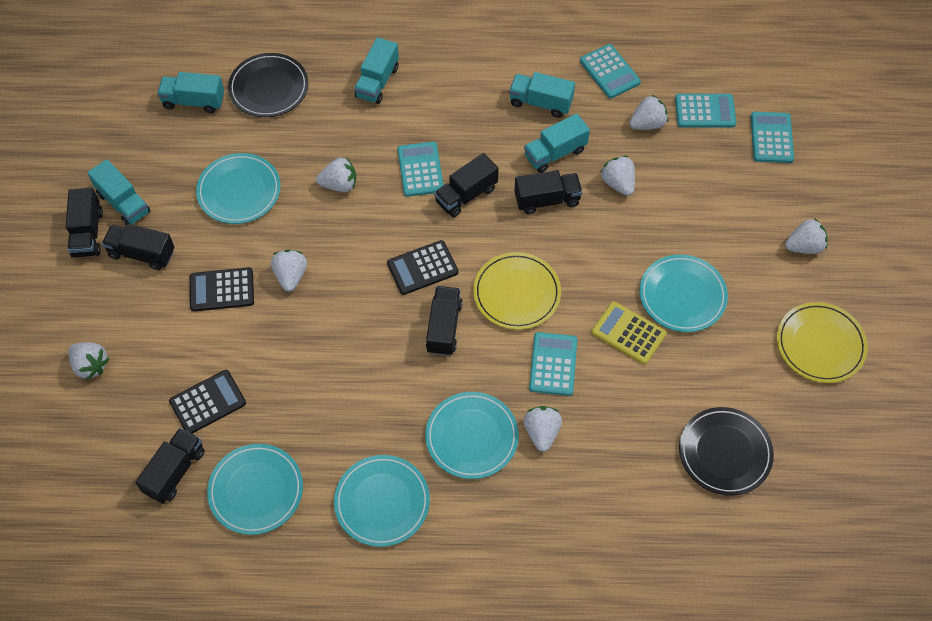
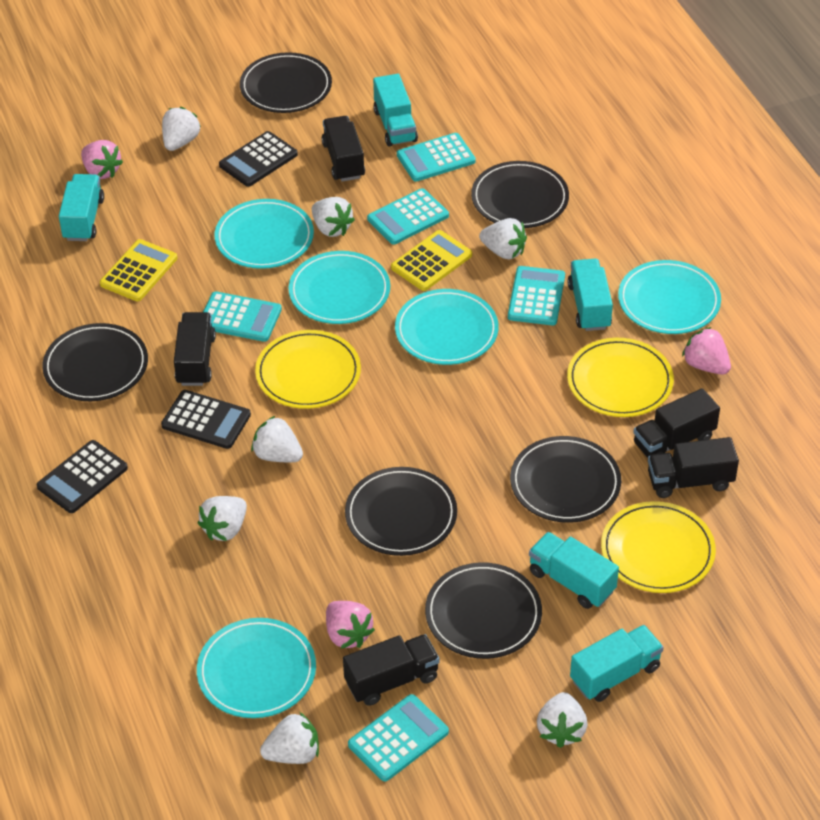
black plate: 2 -> 6
black truck: 6 -> 5
pink strawberry: 0 -> 3
yellow calculator: 1 -> 2
yellow plate: 2 -> 3

